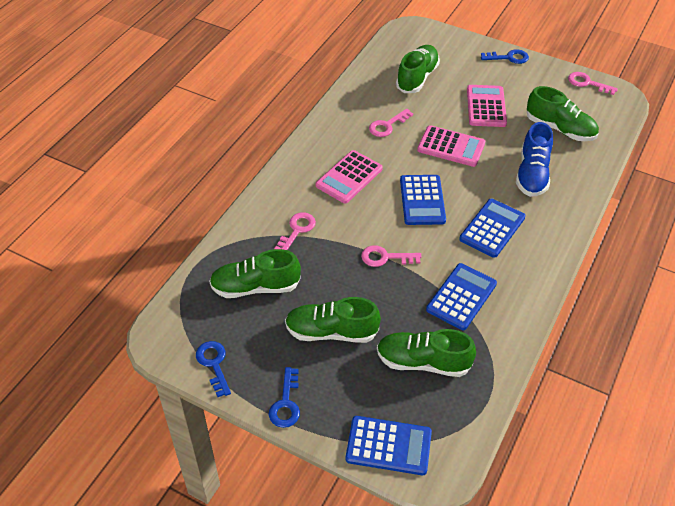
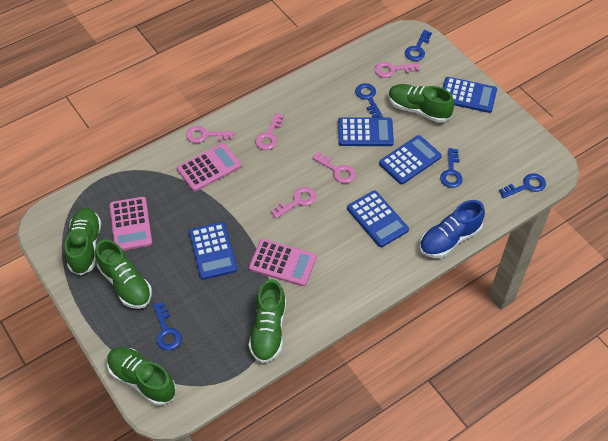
blue calculator: 4 -> 5
blue key: 3 -> 5
pink key: 4 -> 5

